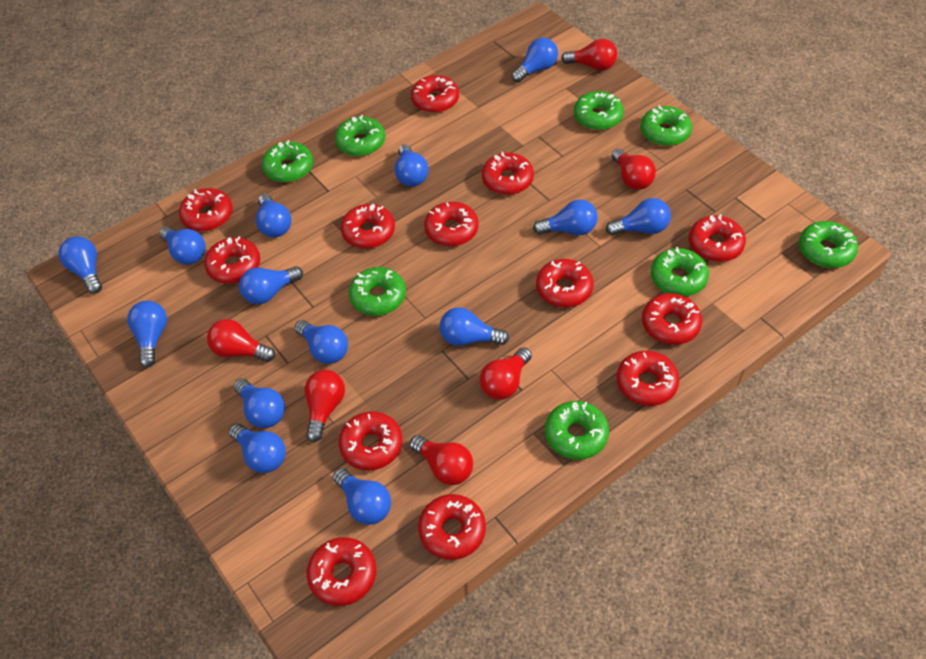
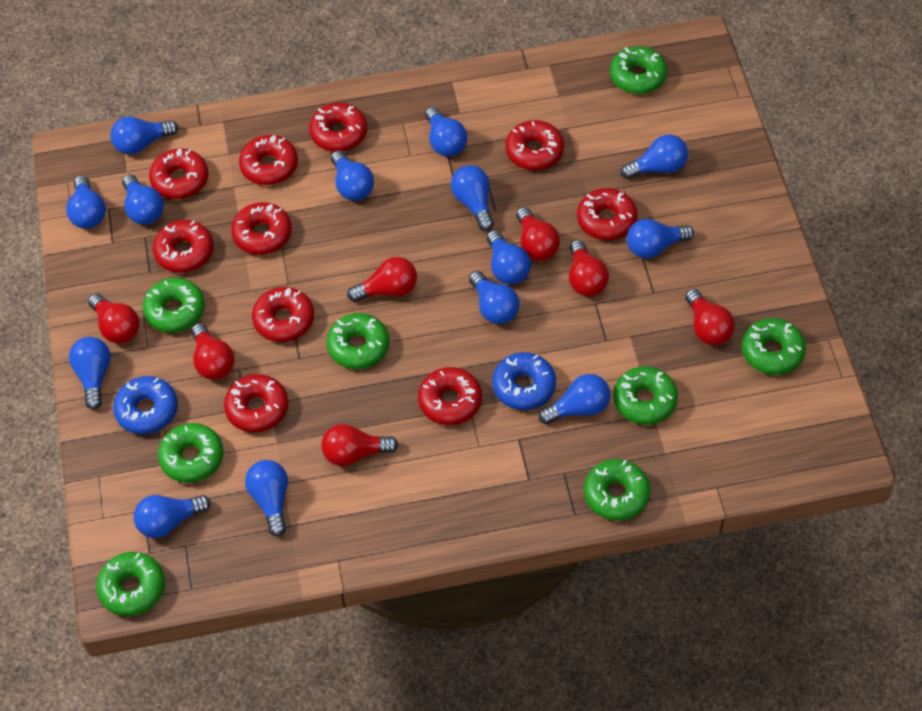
blue donut: 0 -> 2
red donut: 13 -> 10
red light bulb: 6 -> 7

